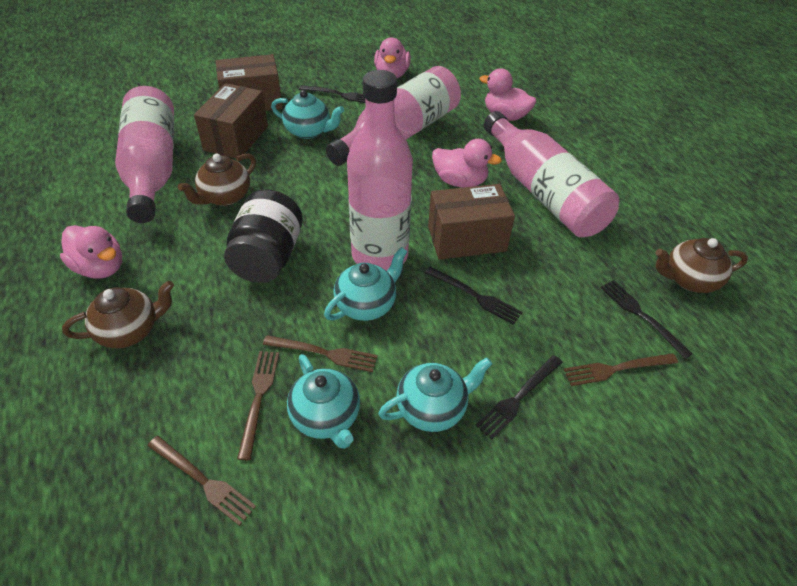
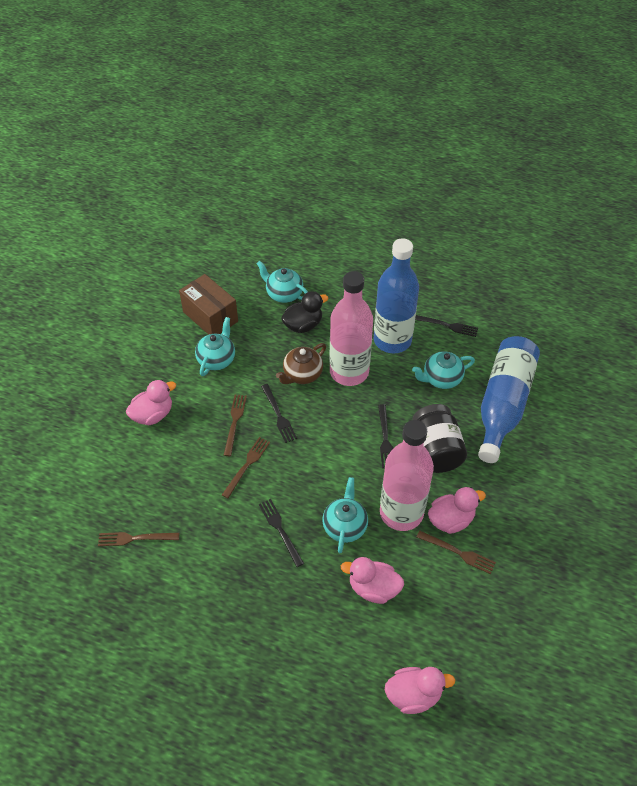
black duck: 0 -> 1
blue bottle: 0 -> 2
brown box: 3 -> 1
brown teapot: 3 -> 1
pink bottle: 4 -> 2

